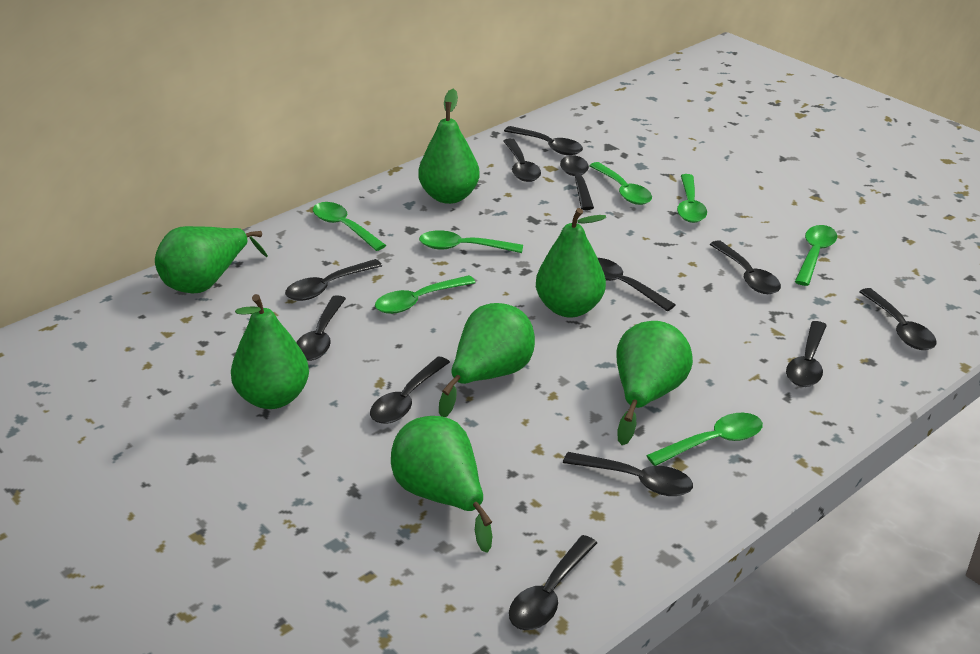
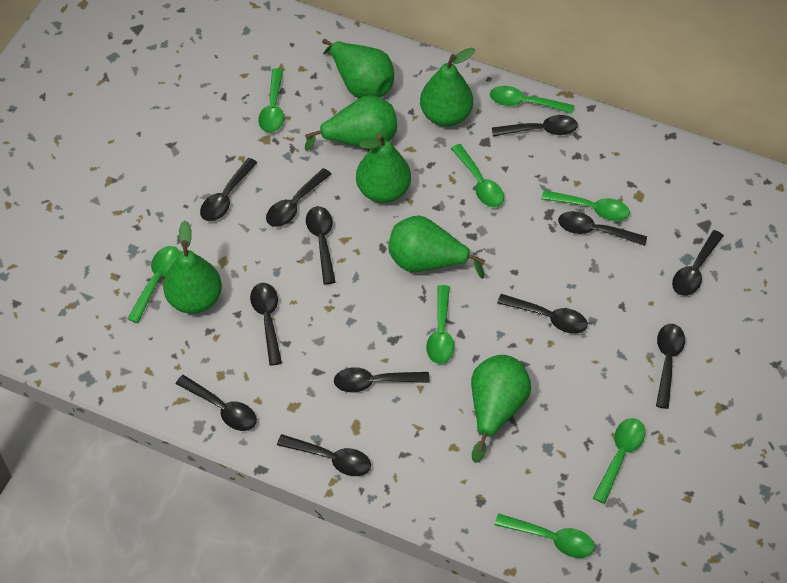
green spoon: 7 -> 8

